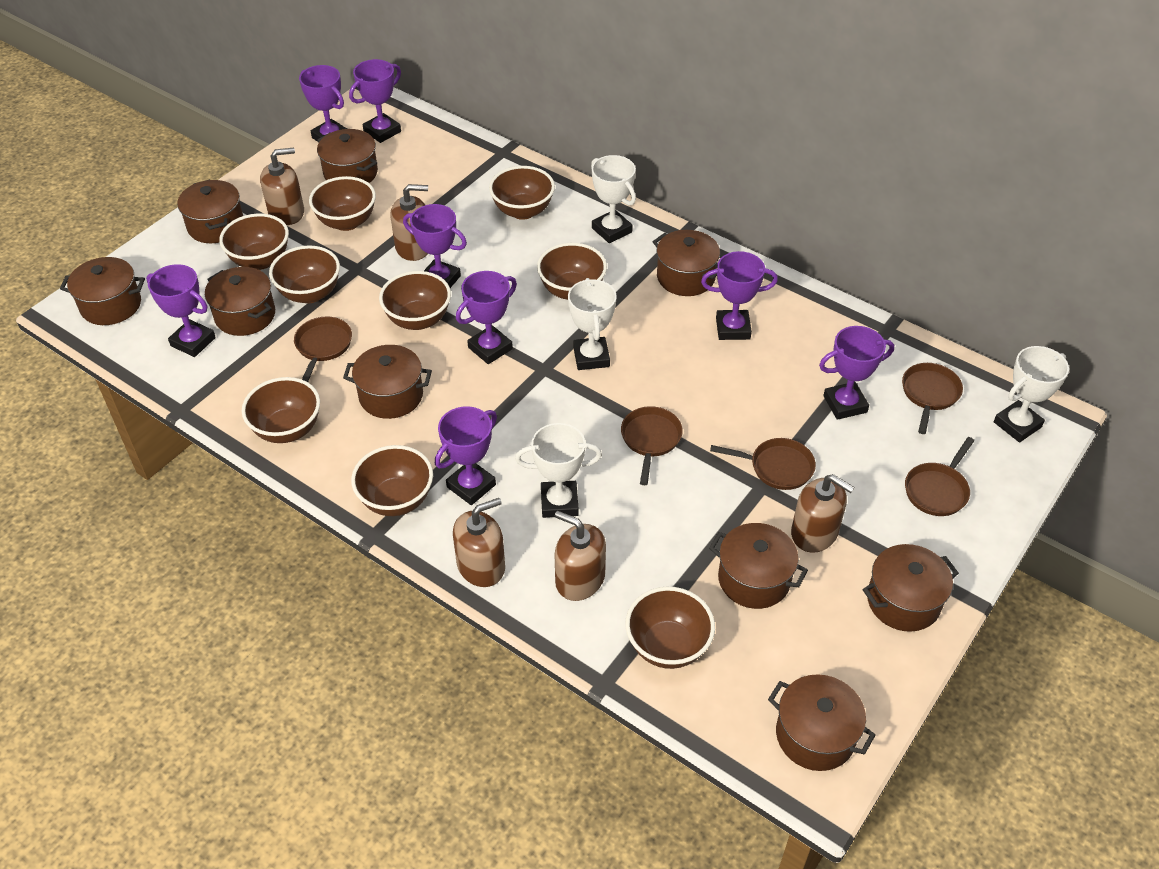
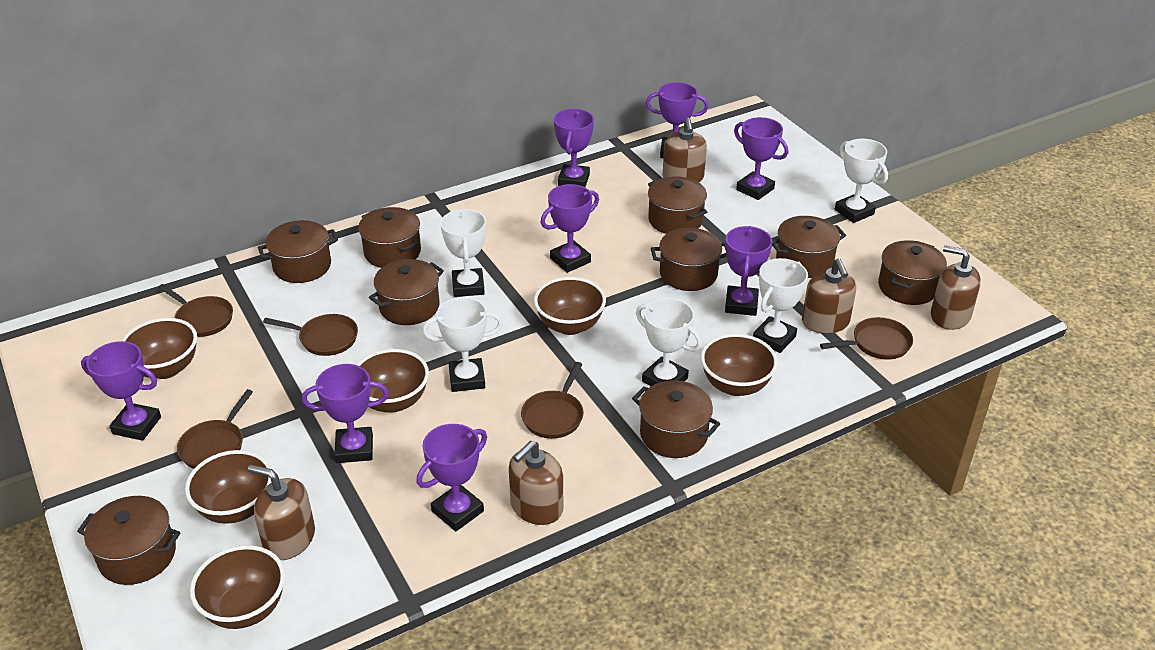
brown bowl: 9 -> 6
white trophy: 4 -> 5

